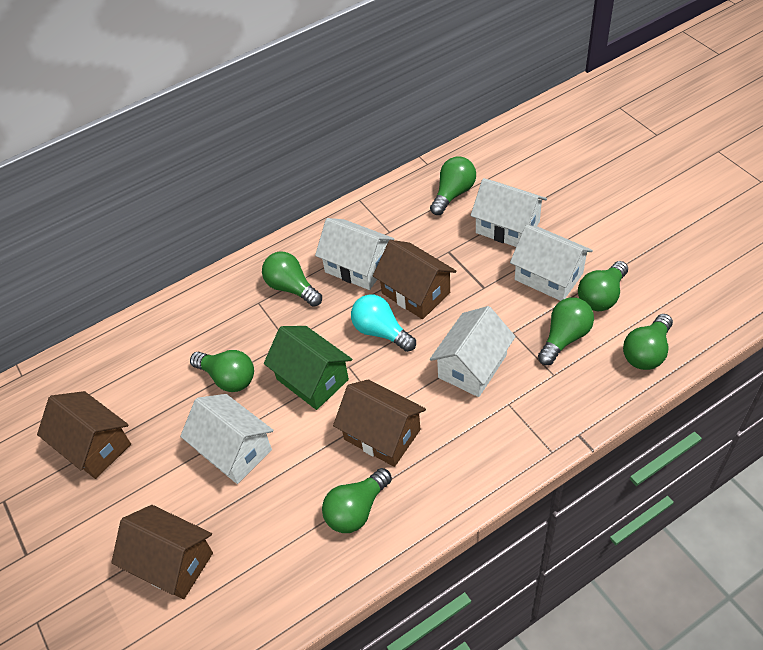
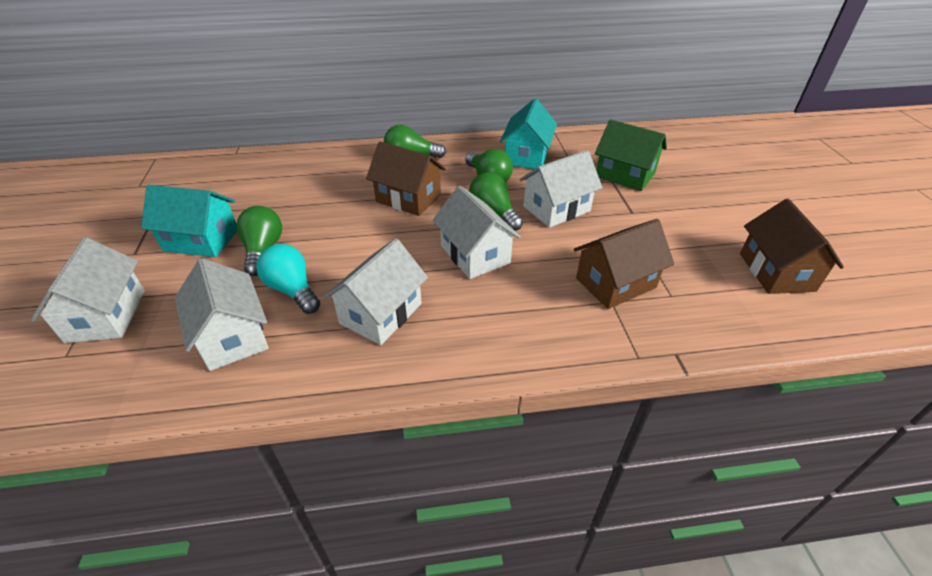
brown house: 4 -> 3
green light bulb: 7 -> 4
turquoise house: 0 -> 2

